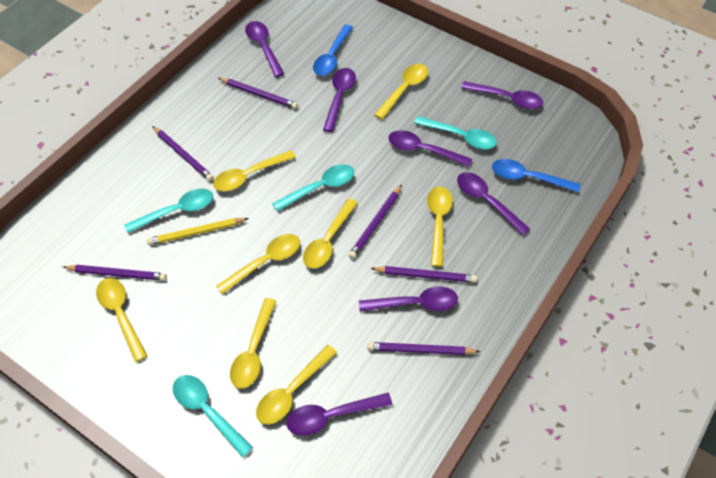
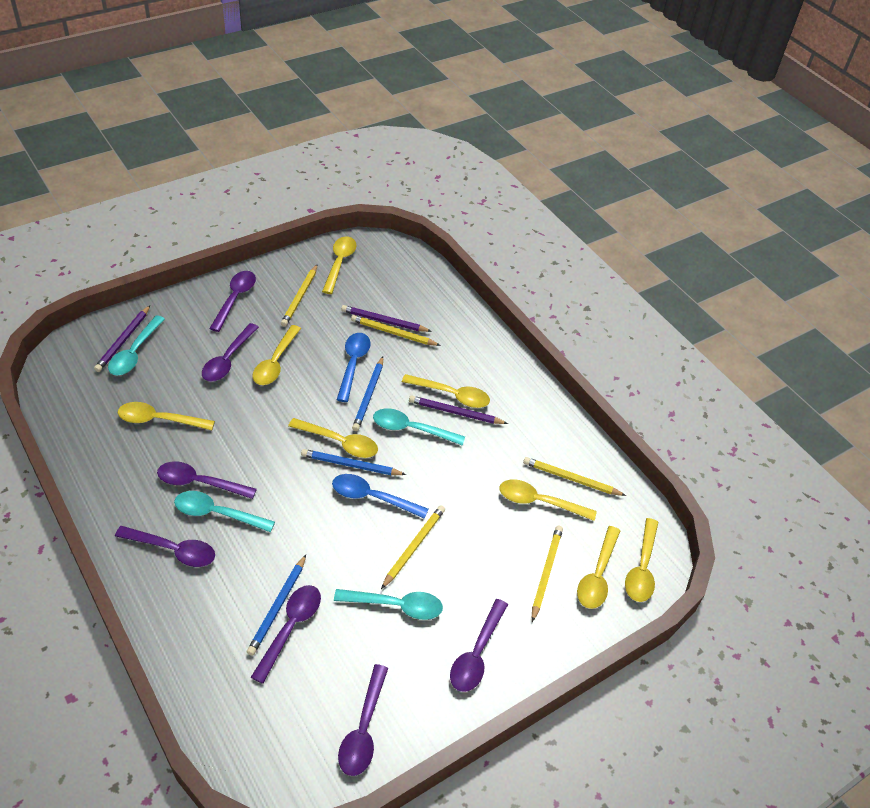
blue pencil: 0 -> 3
purple pencil: 6 -> 3
yellow pencil: 1 -> 5

